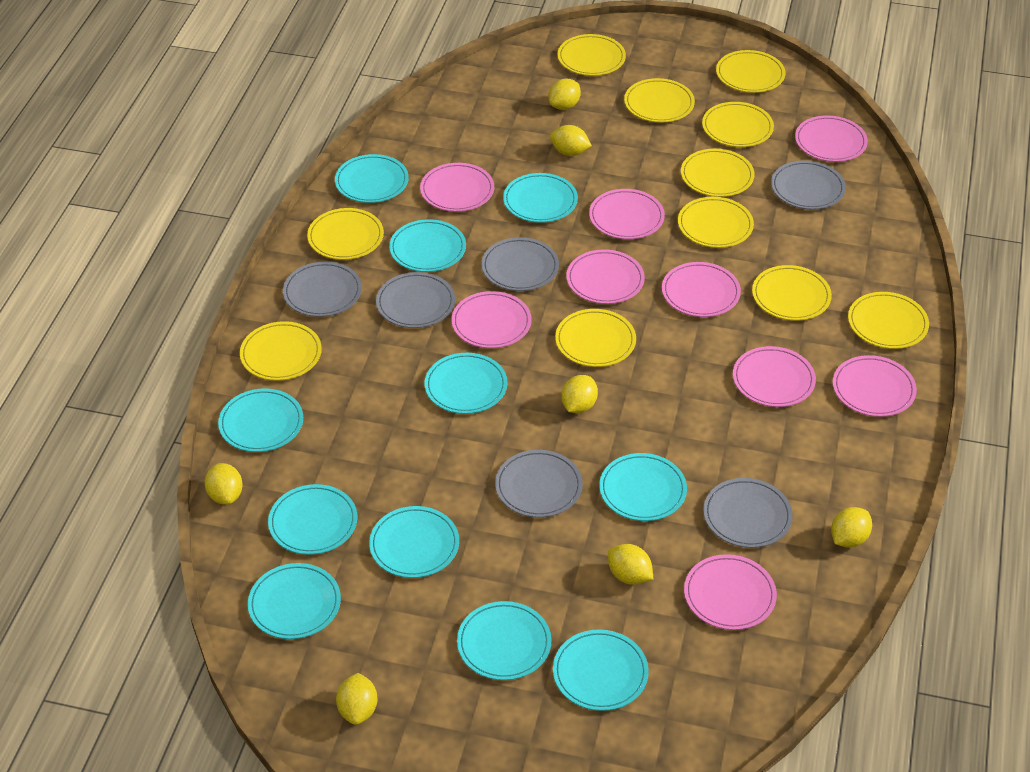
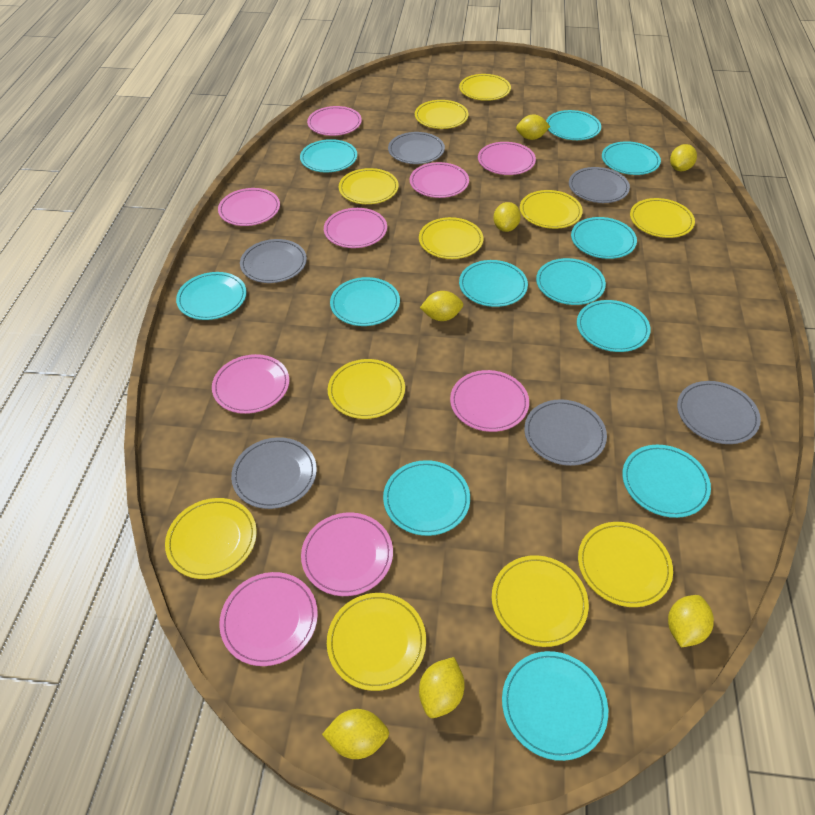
turquoise plate: 11 -> 12

